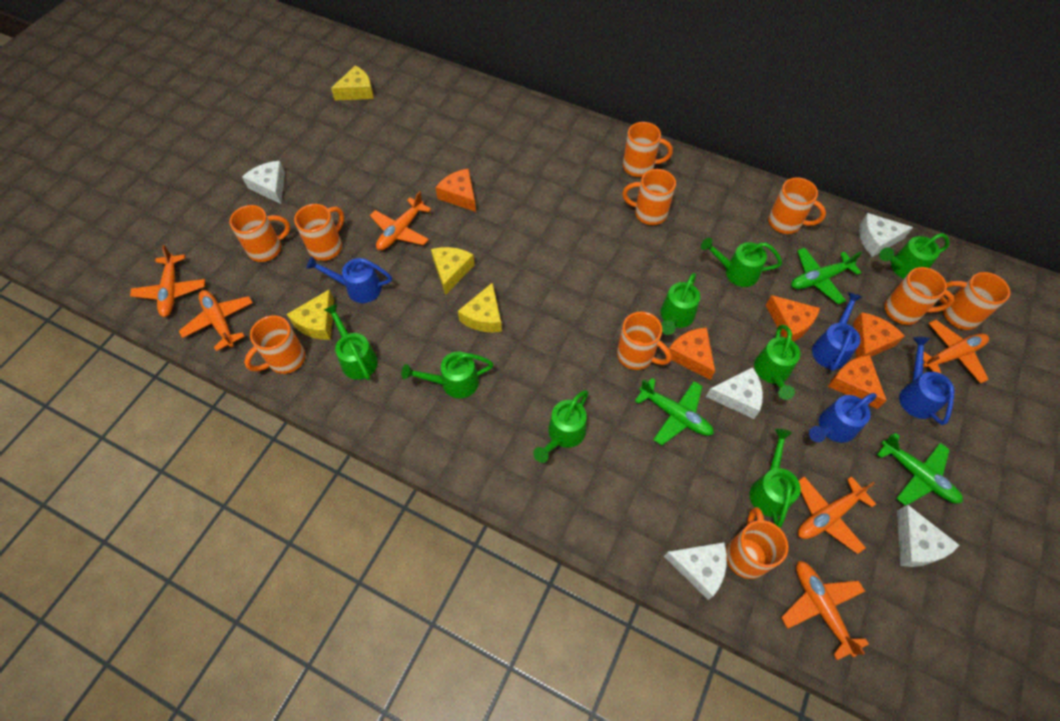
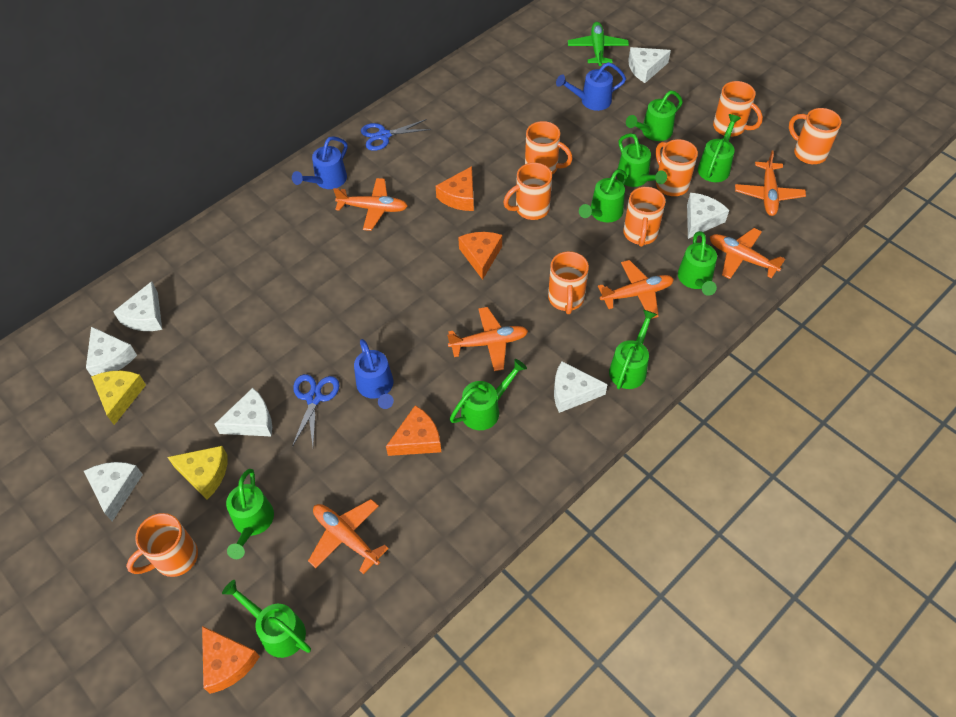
blue scissors: 0 -> 2
blue watering can: 4 -> 3
green plane: 3 -> 1
green watering can: 8 -> 9
orange cheese: 5 -> 4
orange mug: 10 -> 8
white cheese: 5 -> 7
yellow cheese: 4 -> 2

